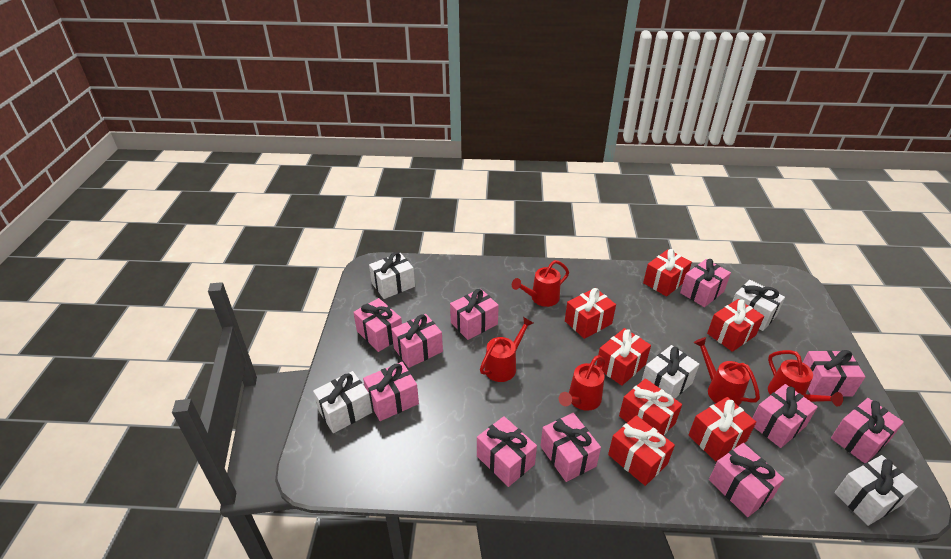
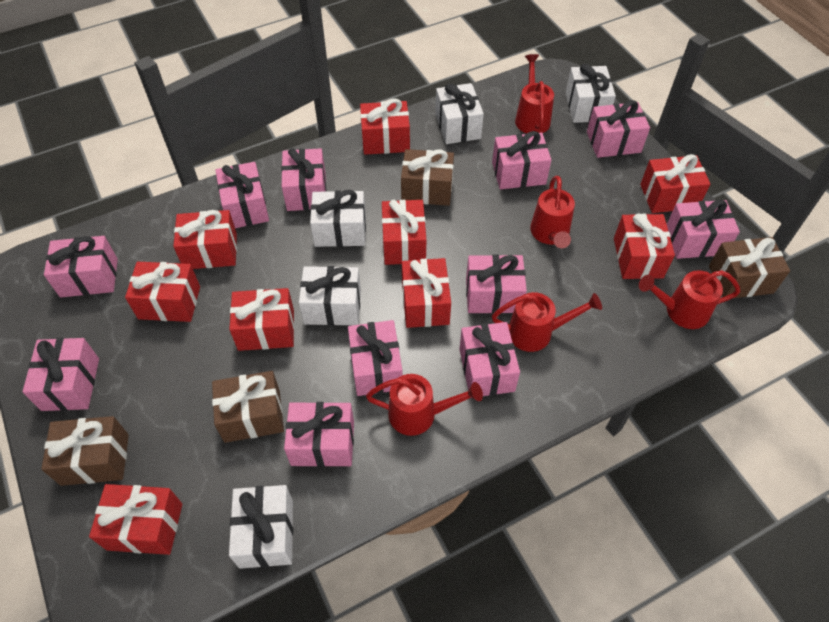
brown gift: 0 -> 4
red gift: 7 -> 9

